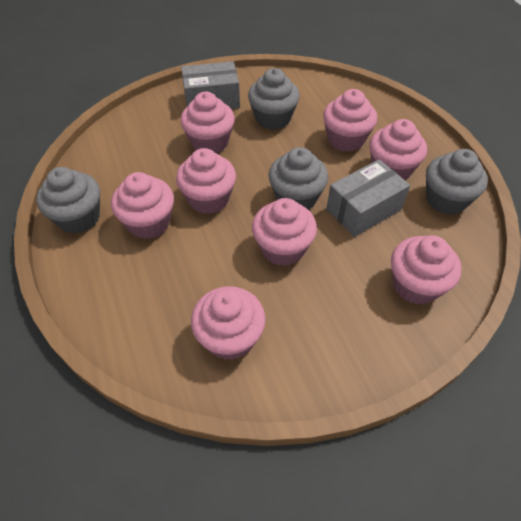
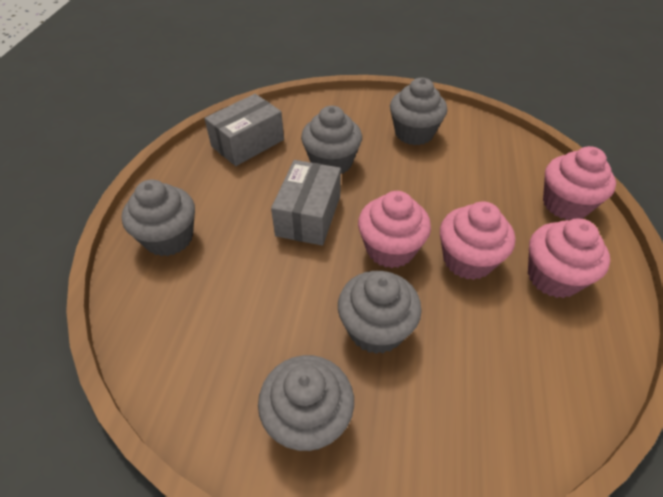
grey cupcake: 4 -> 5
pink cupcake: 8 -> 4

